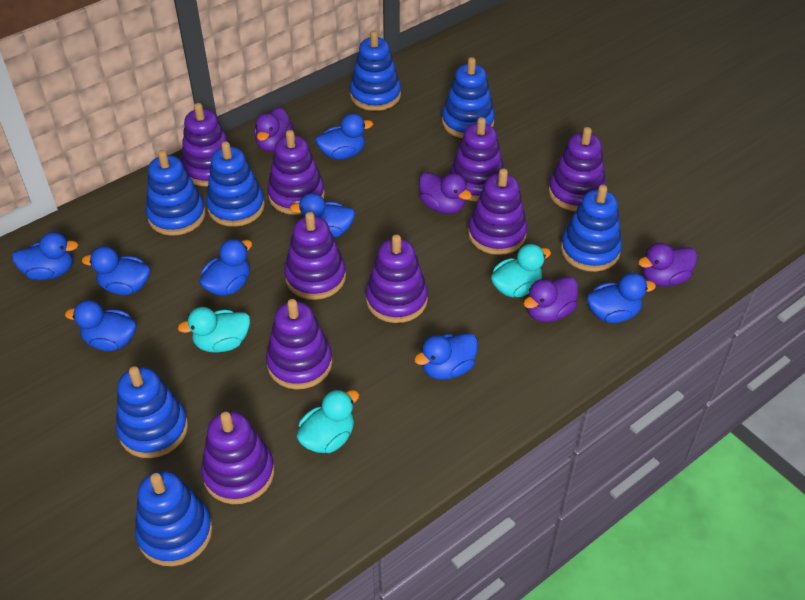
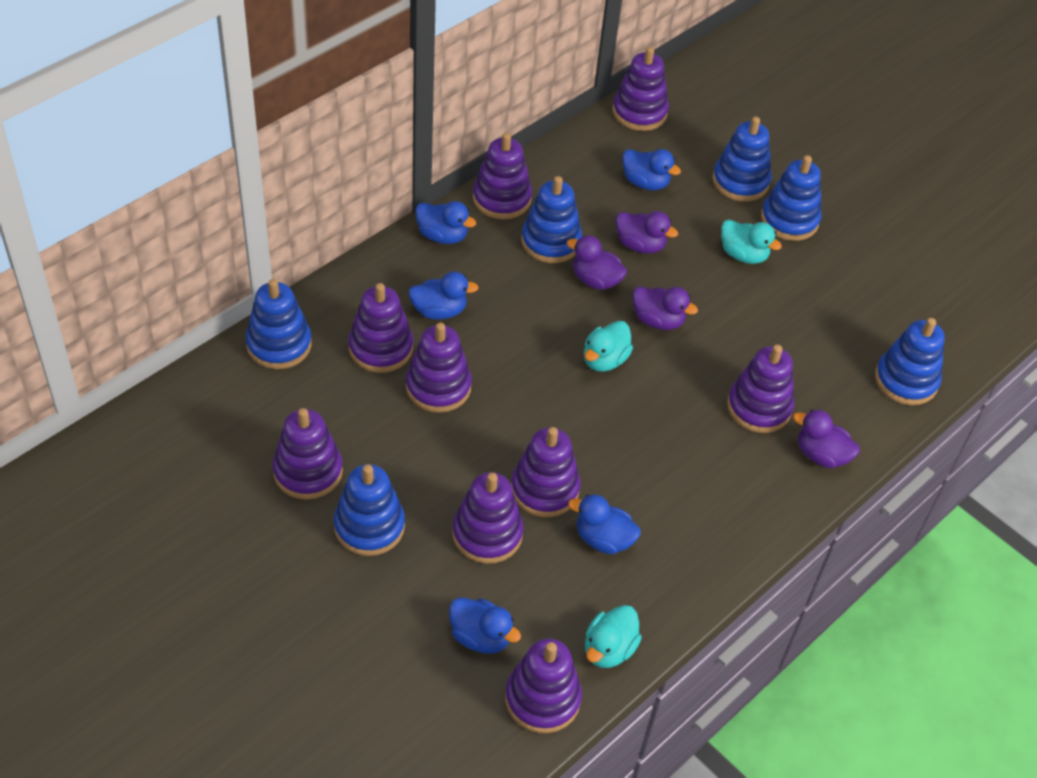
blue duck: 8 -> 5
blue stacking toy: 7 -> 6

